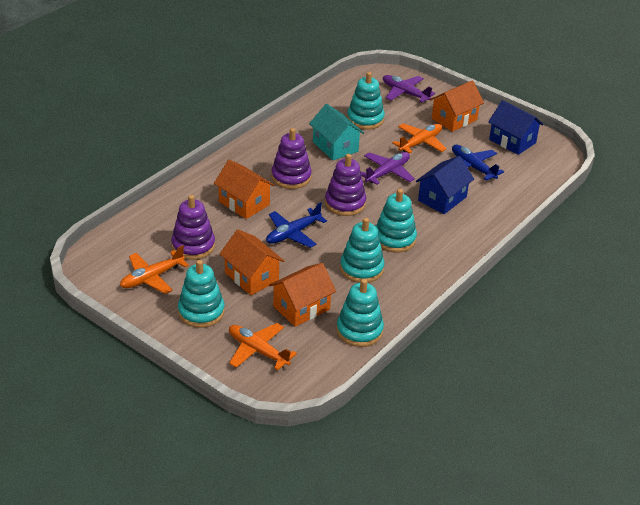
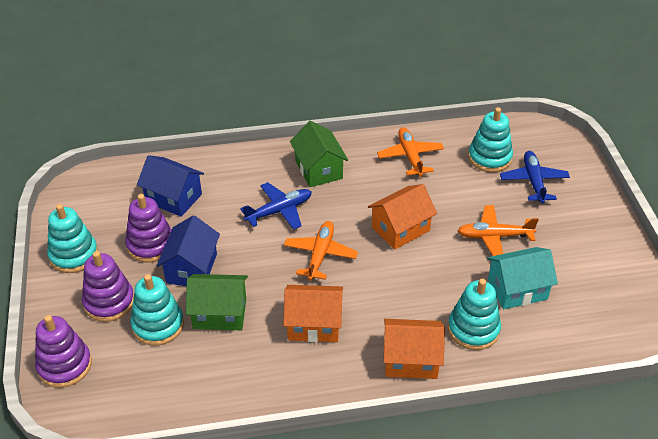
green house: 0 -> 2
orange house: 4 -> 3
purple plane: 2 -> 0
turquoise stacking toy: 5 -> 4

